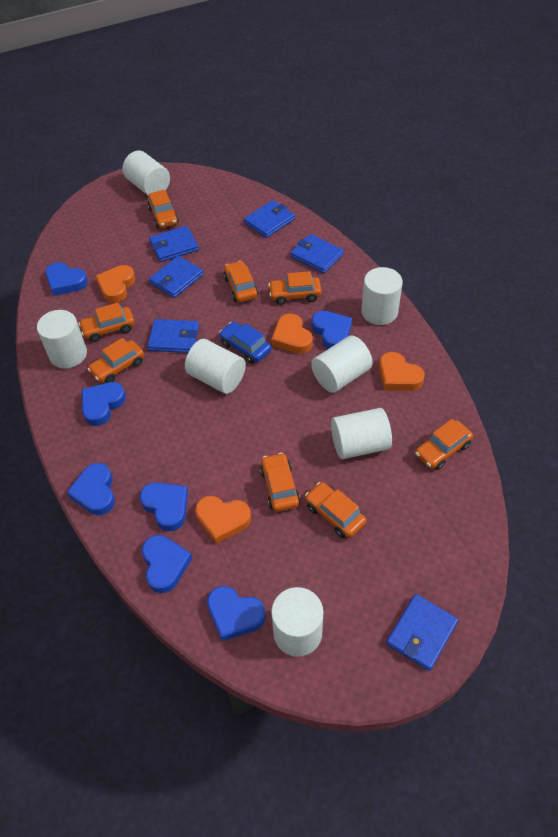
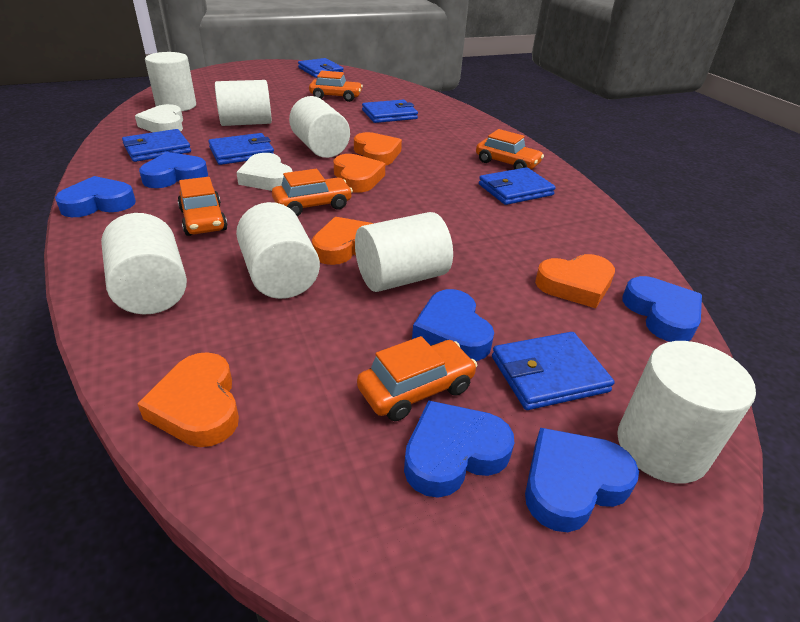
blue car: 1 -> 0
blue heart: 7 -> 6
orange car: 8 -> 5
orange heart: 4 -> 5
white heart: 0 -> 2

